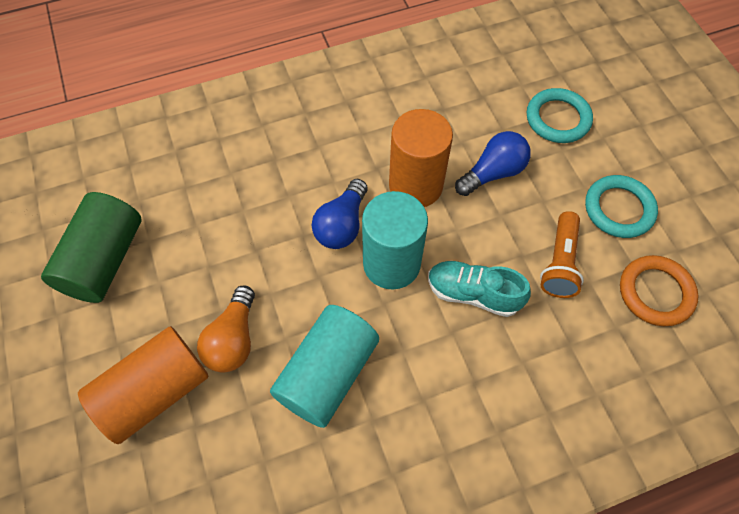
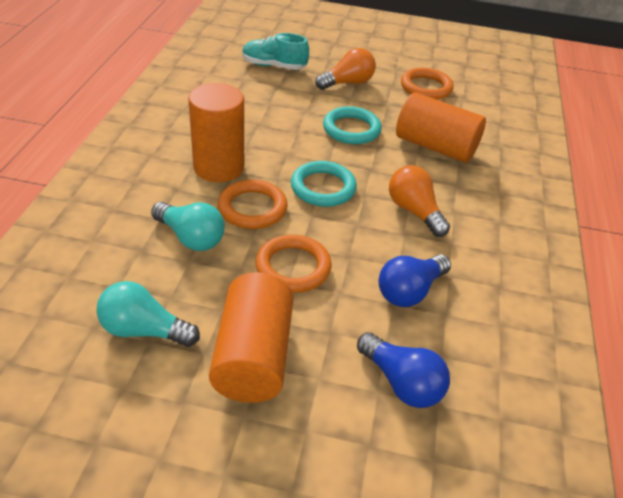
green cylinder: 1 -> 0
orange cylinder: 2 -> 3
orange flashlight: 1 -> 0
orange light bulb: 1 -> 2
orange ring: 1 -> 3
turquoise cylinder: 2 -> 0
turquoise light bulb: 0 -> 2

